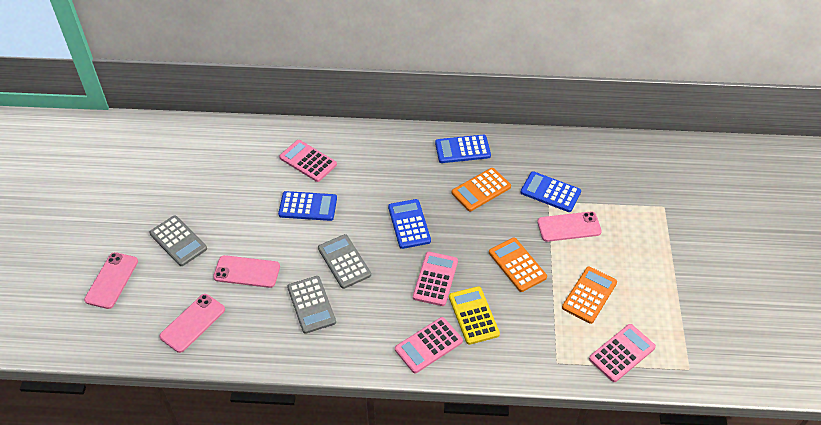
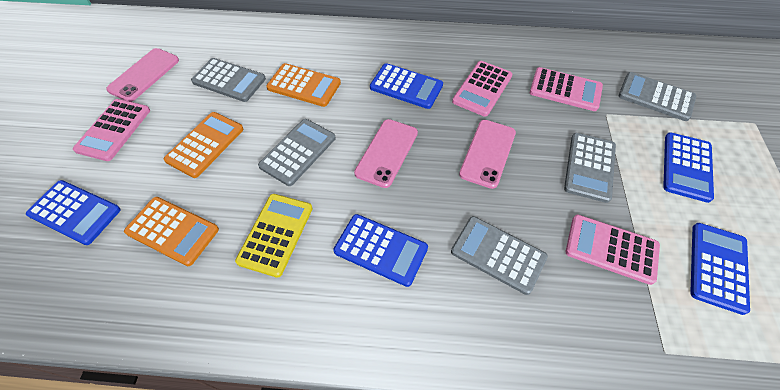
blue calculator: 4 -> 5
grey calculator: 3 -> 5
pink phone: 4 -> 3

